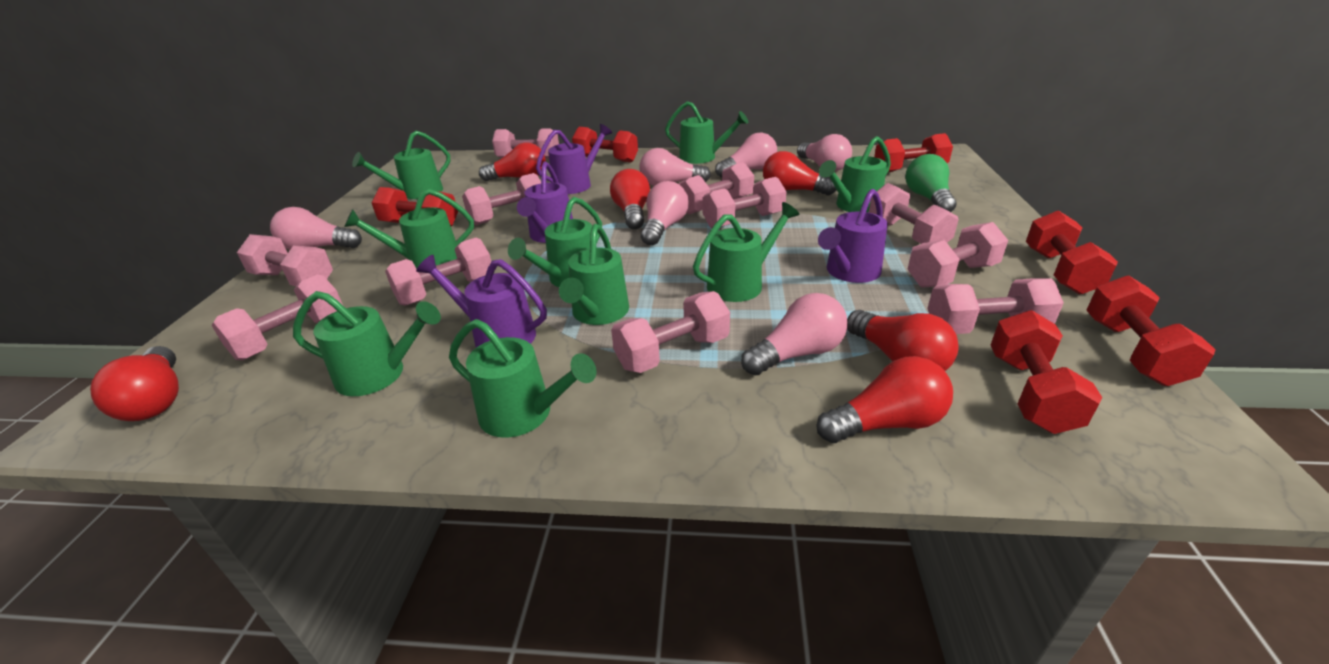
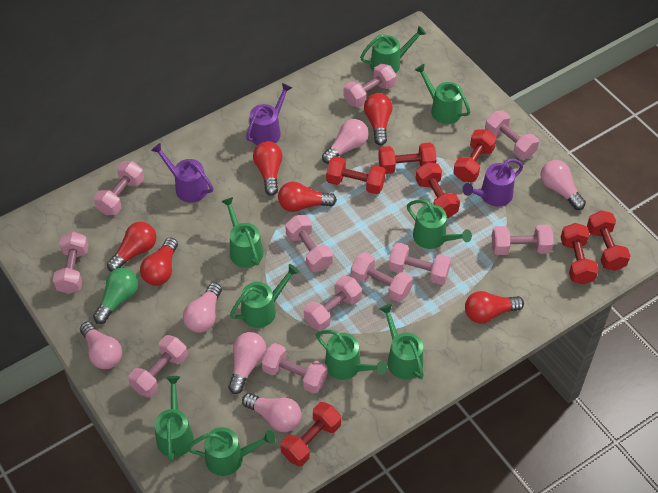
purple watering can: 4 -> 3
red dumbbell: 6 -> 7

